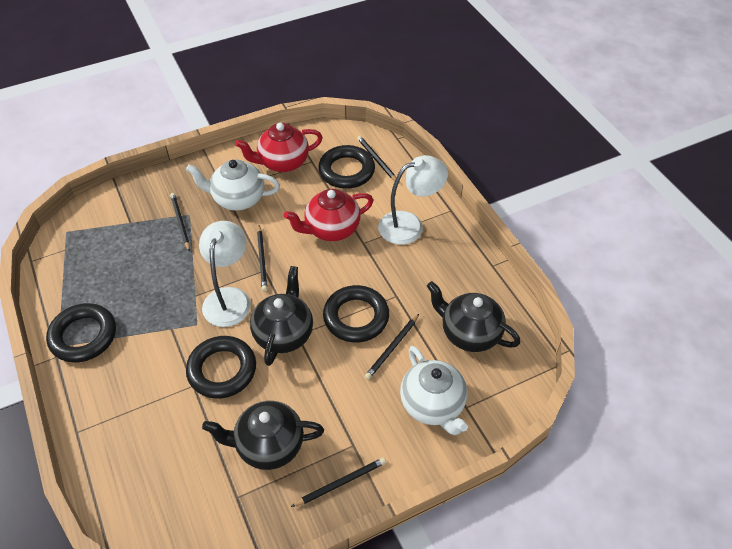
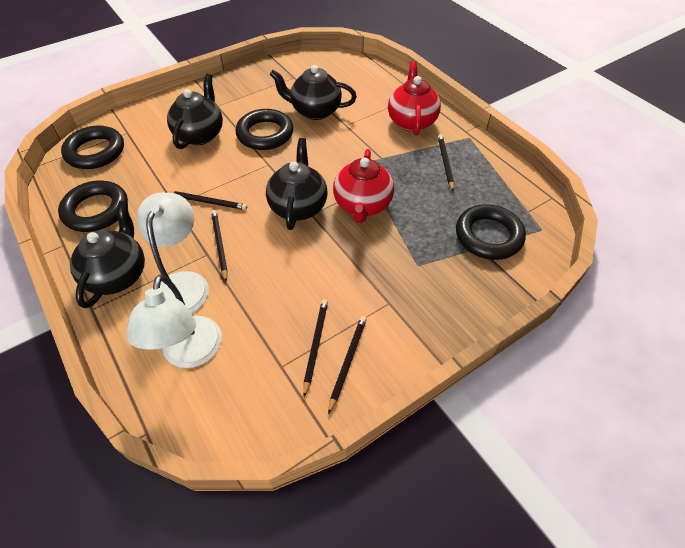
black teapot: 3 -> 4
white teapot: 2 -> 0

